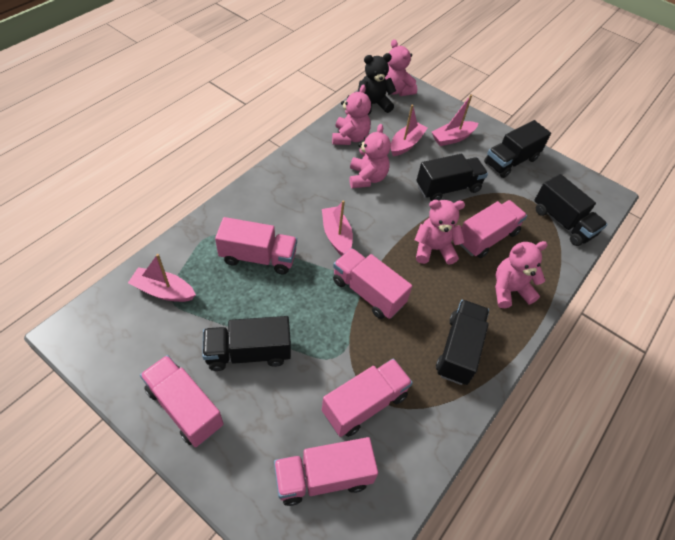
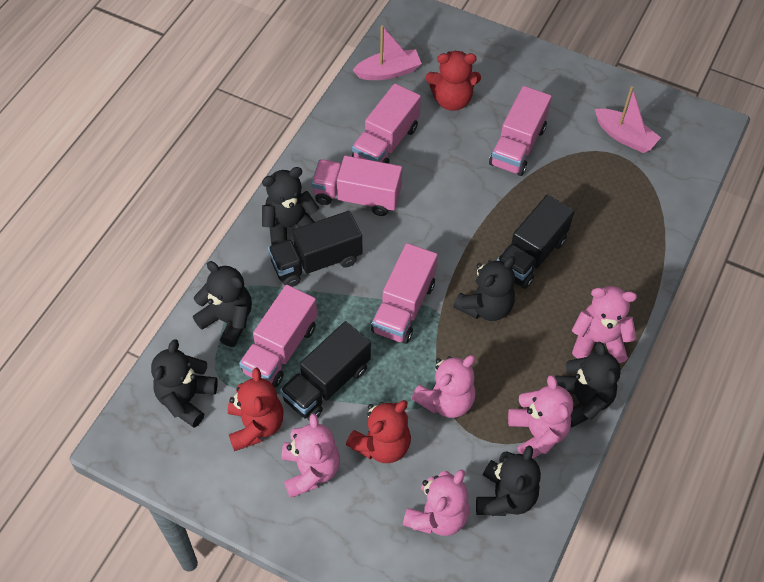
black teddy bear: 1 -> 6
black truck: 5 -> 3
pink boat: 4 -> 2
pink truck: 6 -> 5
red teddy bear: 0 -> 3

